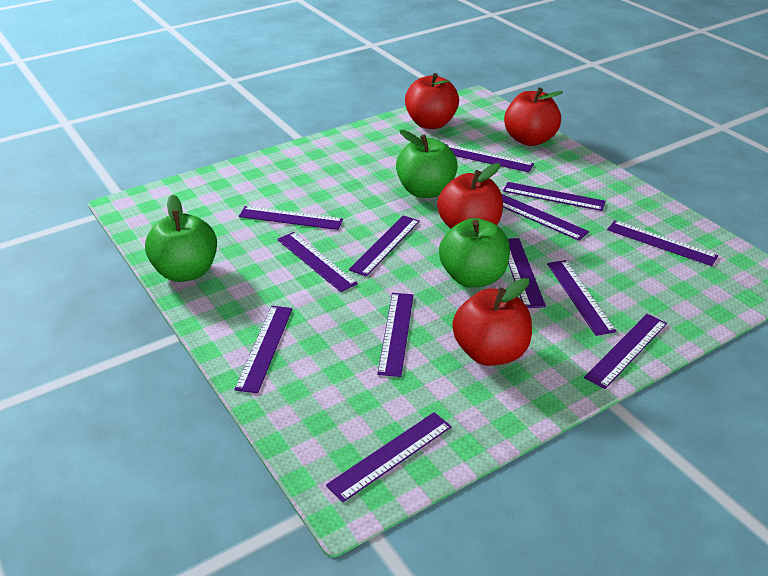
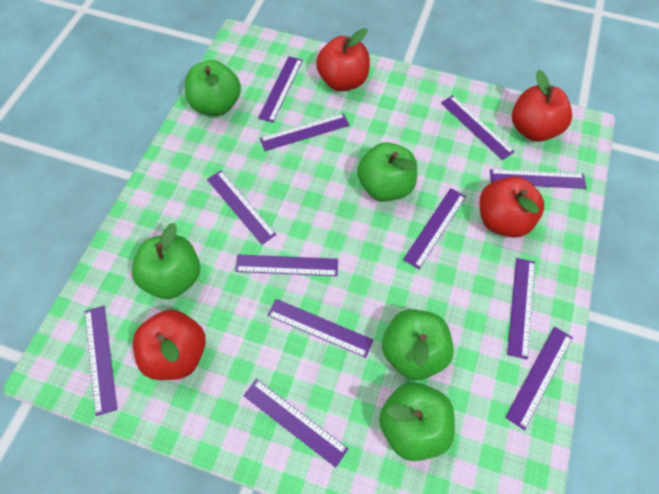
green apple: 3 -> 5
purple ruler: 13 -> 12

